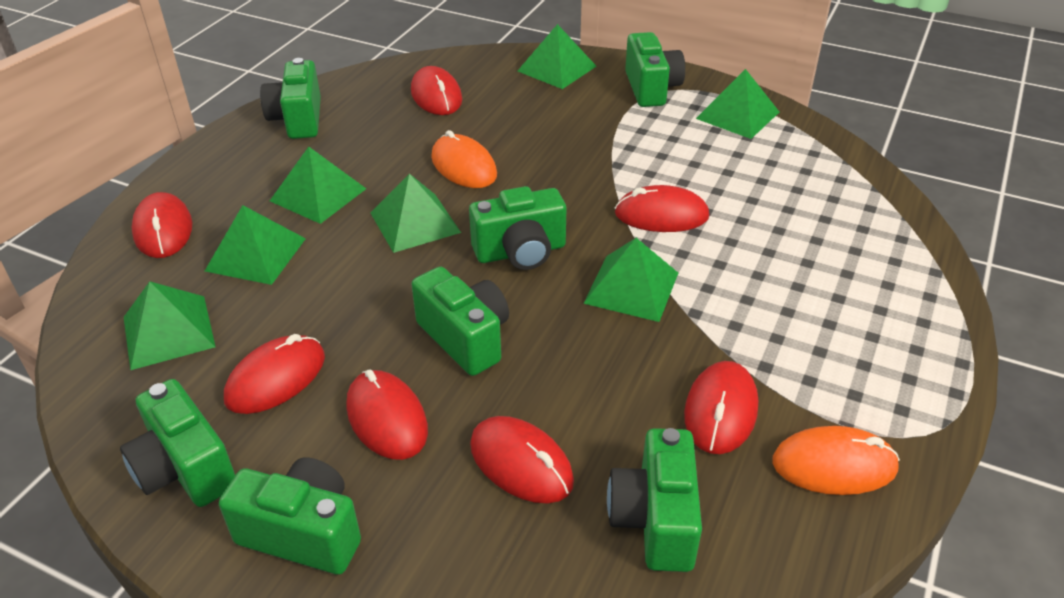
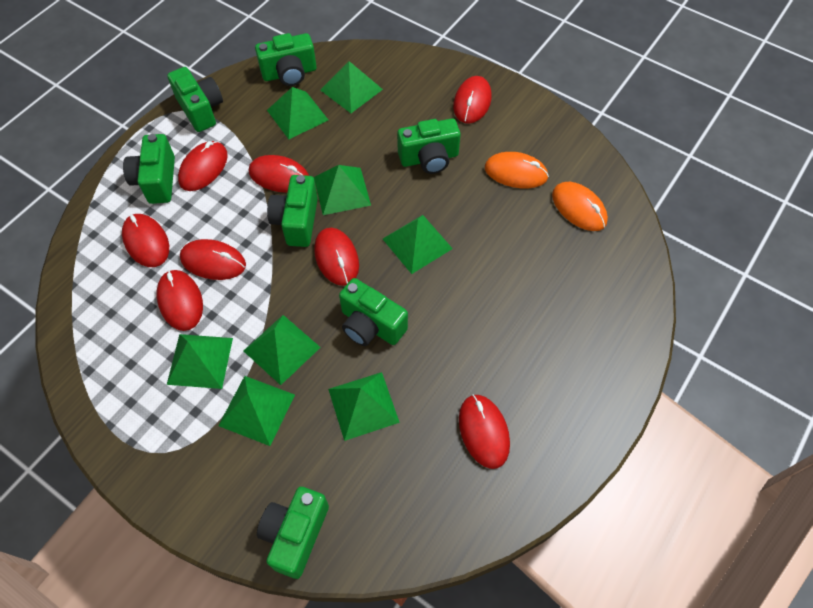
green pyramid: 7 -> 8
red mouse: 7 -> 8

